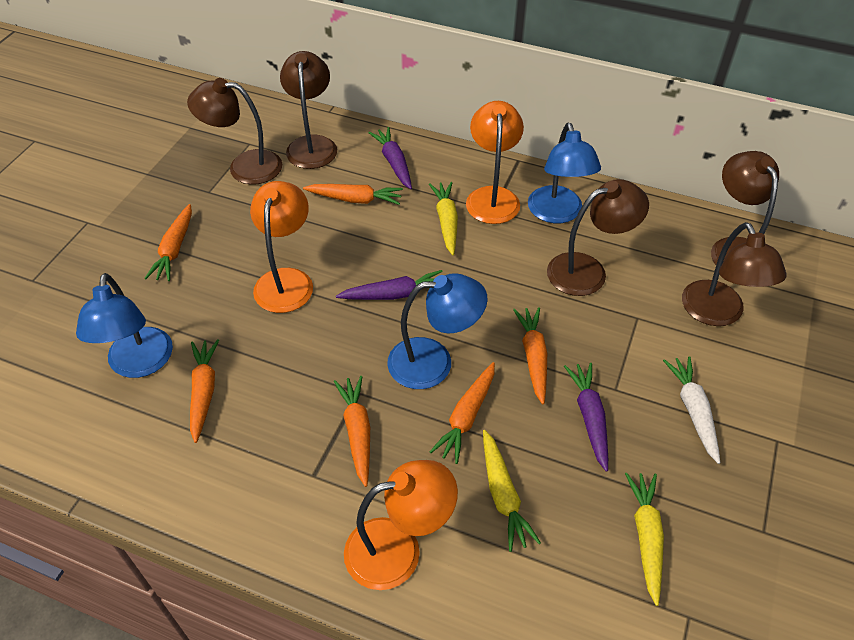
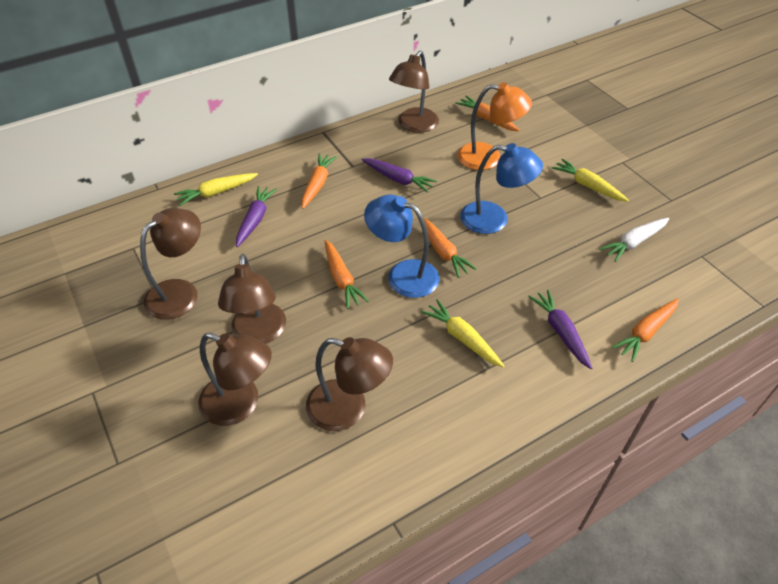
blue lamp: 3 -> 2
orange carrot: 6 -> 5
orange lamp: 3 -> 1

